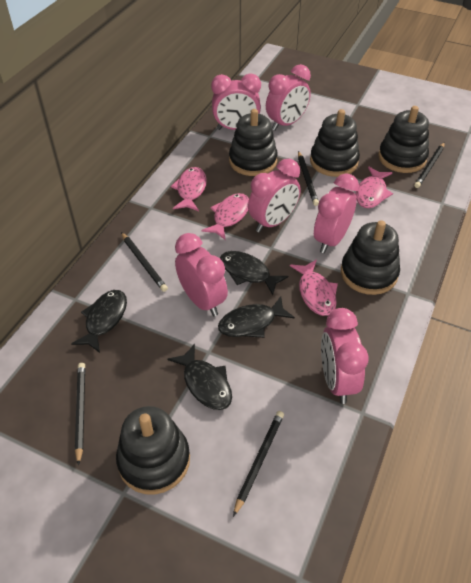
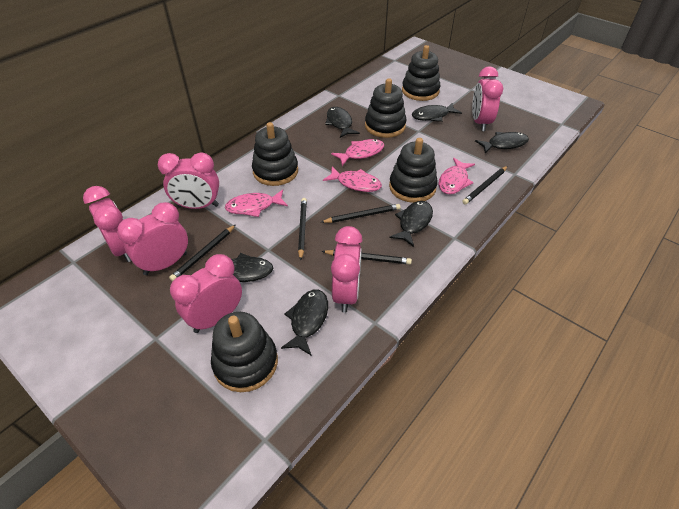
black fish: 4 -> 6

